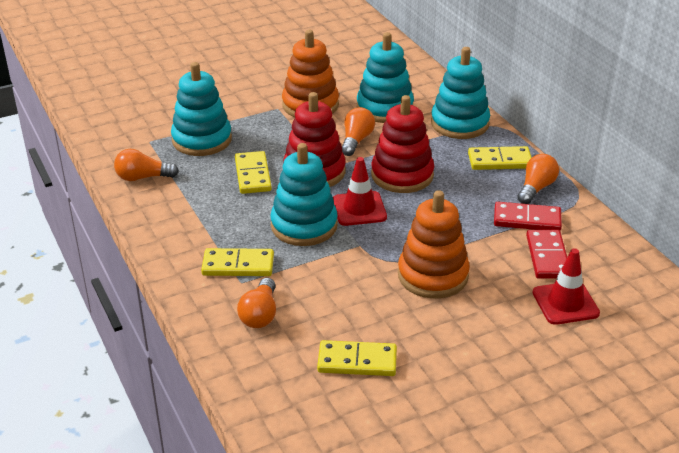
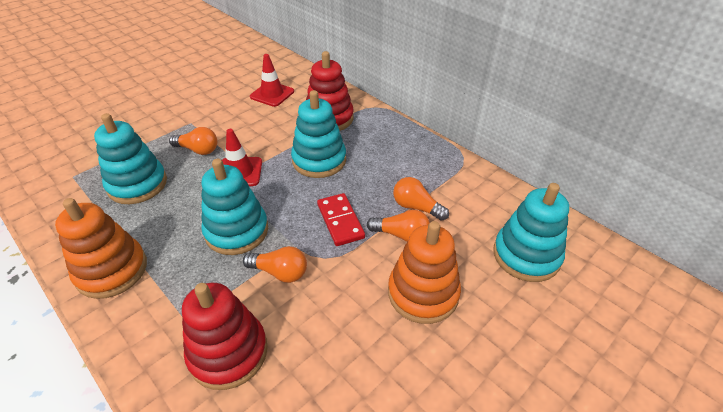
red domino: 2 -> 1
yellow domino: 4 -> 0

